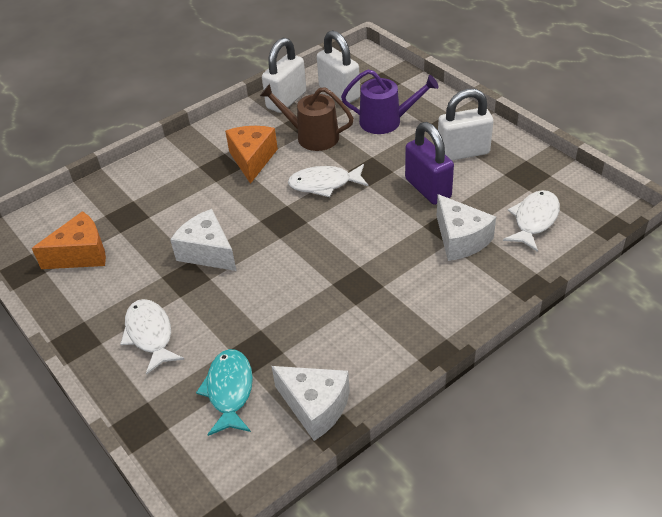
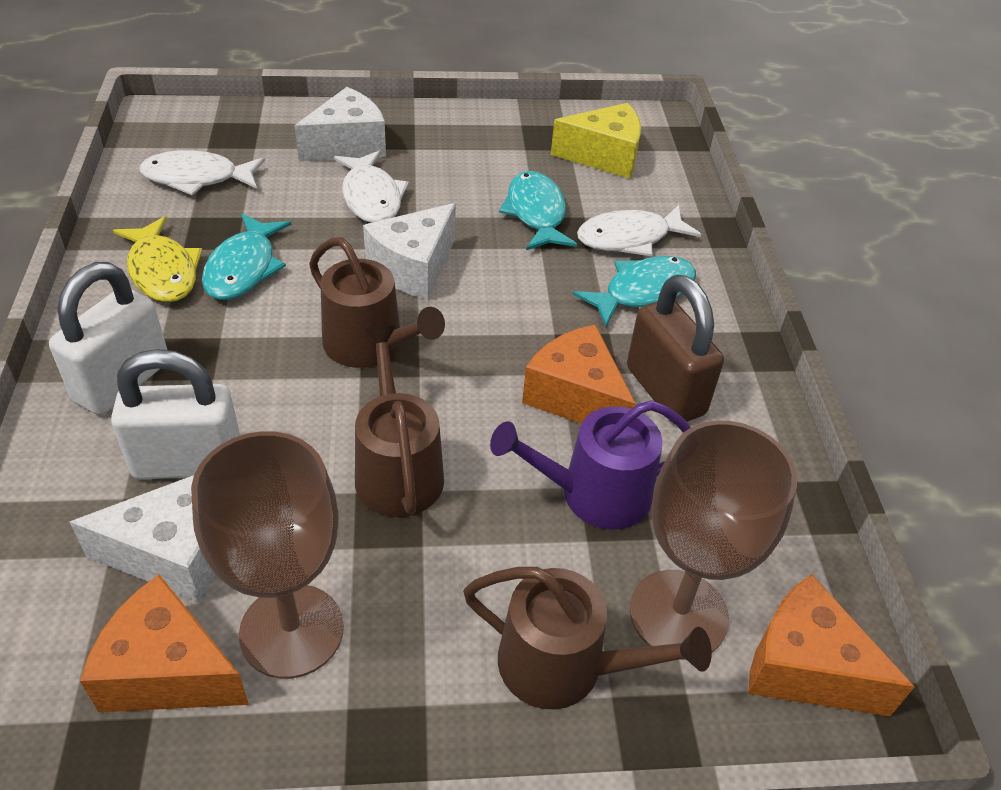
brown goblet: 0 -> 2
brown padlock: 0 -> 1
brown watering can: 1 -> 3
orange cheese: 2 -> 3
purple padlock: 1 -> 0
turquoise fish: 1 -> 3
white padlock: 3 -> 2
yellow cheese: 0 -> 1
yellow fish: 0 -> 1

